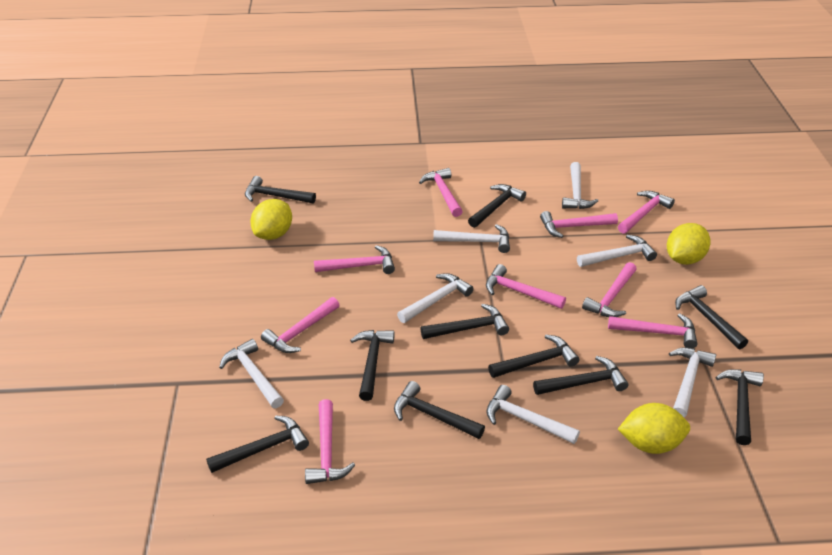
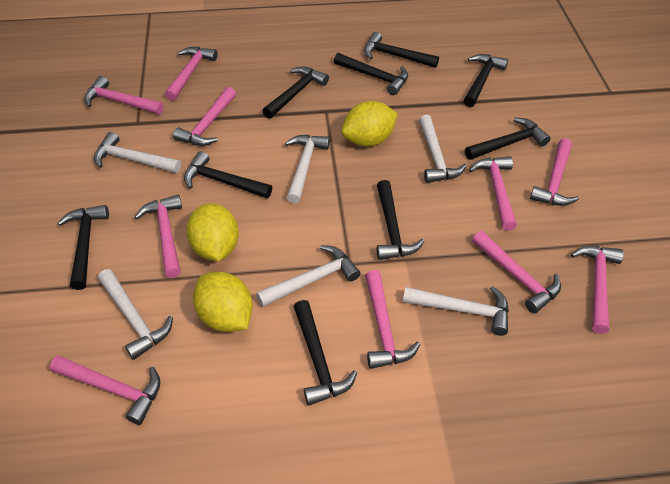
black hammer: 10 -> 9
pink hammer: 9 -> 10
white hammer: 7 -> 6

